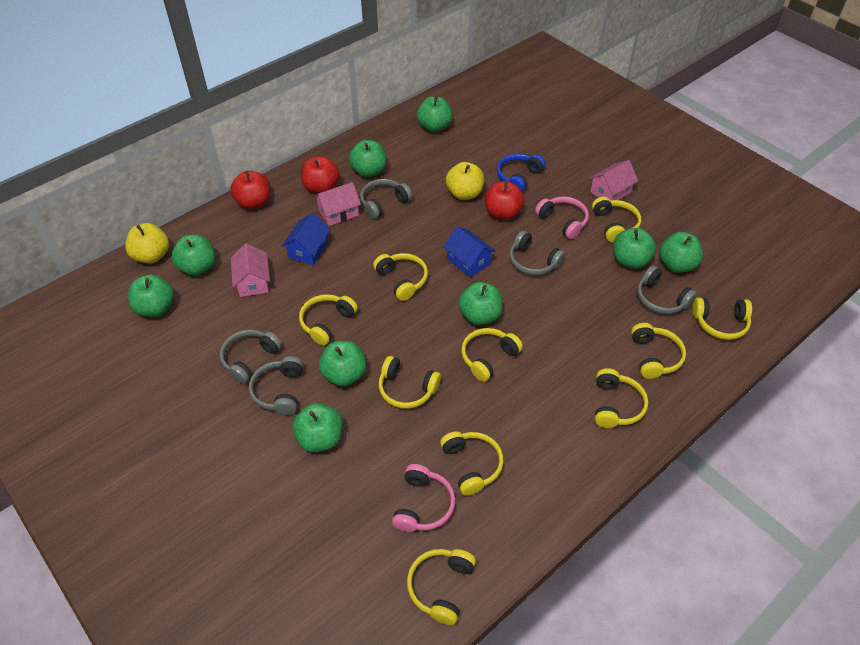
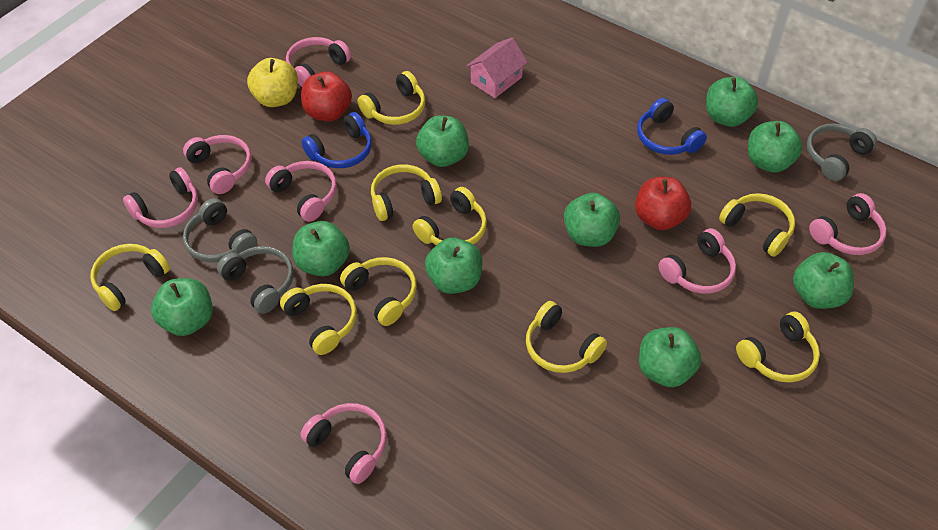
blue headphones: 1 -> 2
blue house: 2 -> 0
grey headphones: 5 -> 3
pink headphones: 2 -> 7
pink house: 3 -> 1
red apple: 3 -> 2
yellow apple: 2 -> 1
yellow headphones: 10 -> 9

